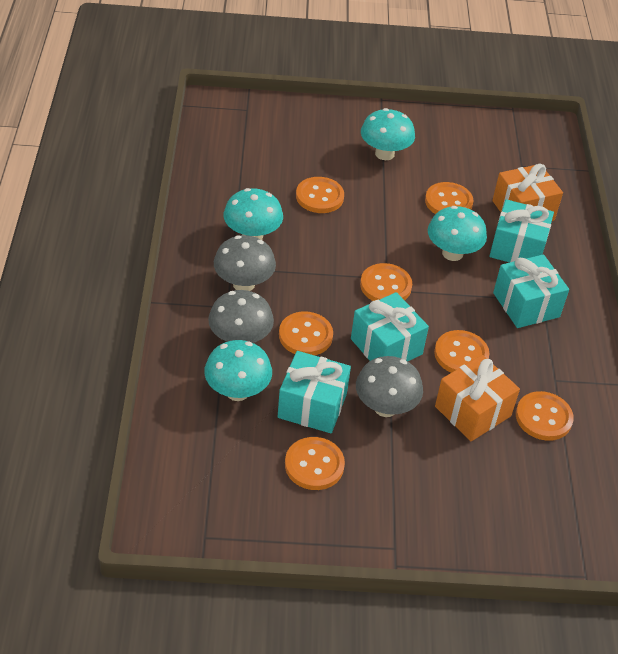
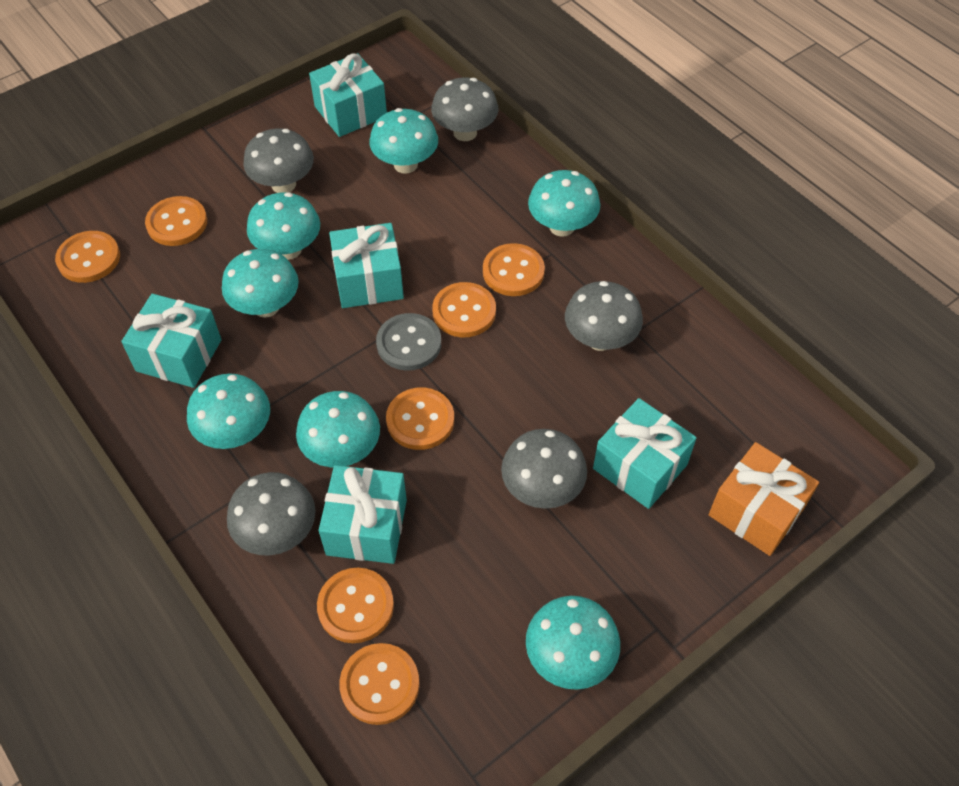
grey button: 0 -> 1
grey mushroom: 3 -> 5
orange gift: 2 -> 1
turquoise gift: 4 -> 5
turquoise mushroom: 4 -> 7

